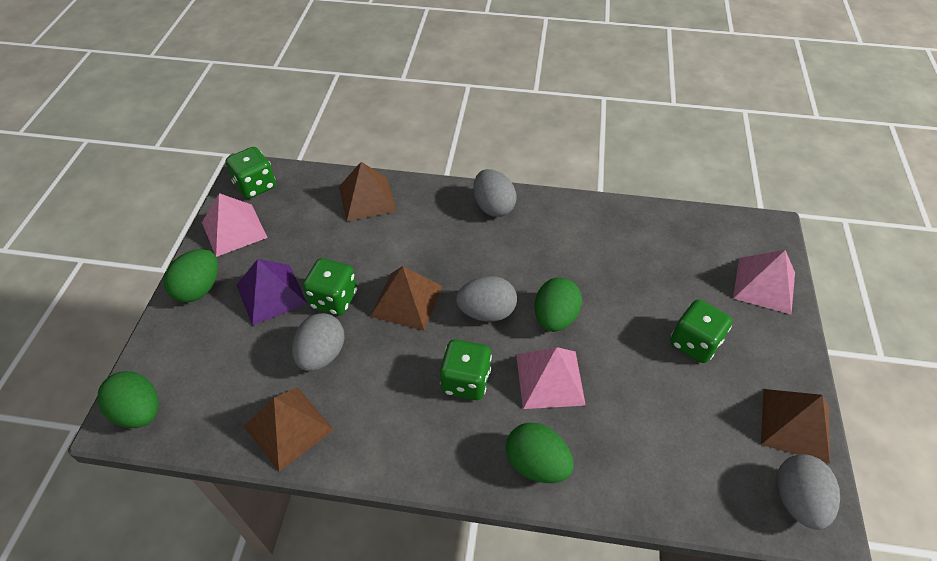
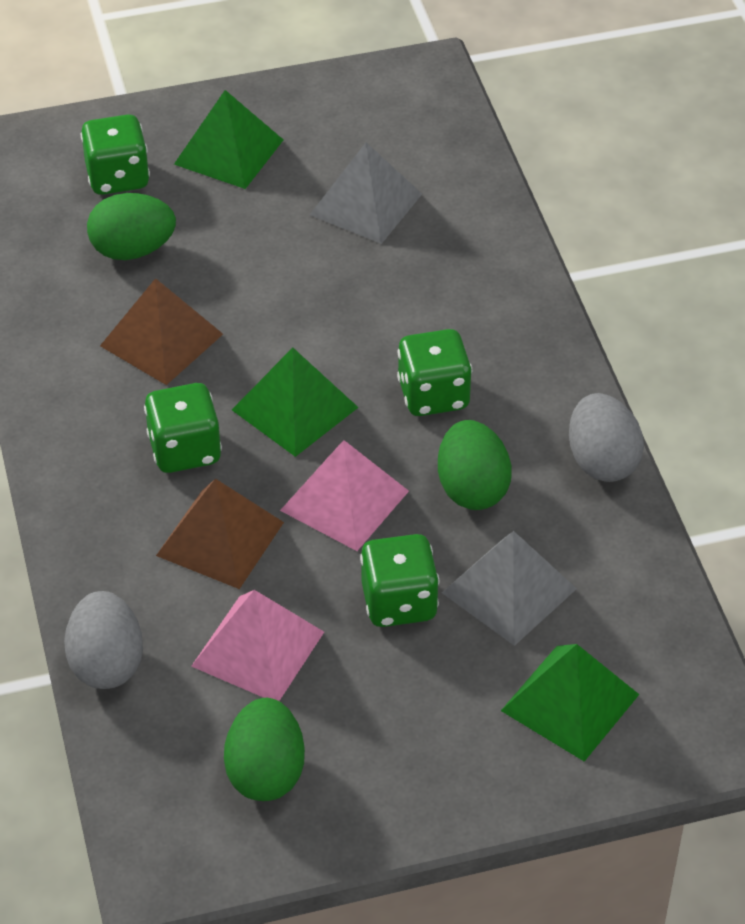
brown pyramid: 4 -> 2
green egg: 4 -> 3
green pyramid: 0 -> 3
grey egg: 4 -> 2
grey pyramid: 0 -> 2
pink pyramid: 3 -> 2
purple pyramid: 1 -> 0

